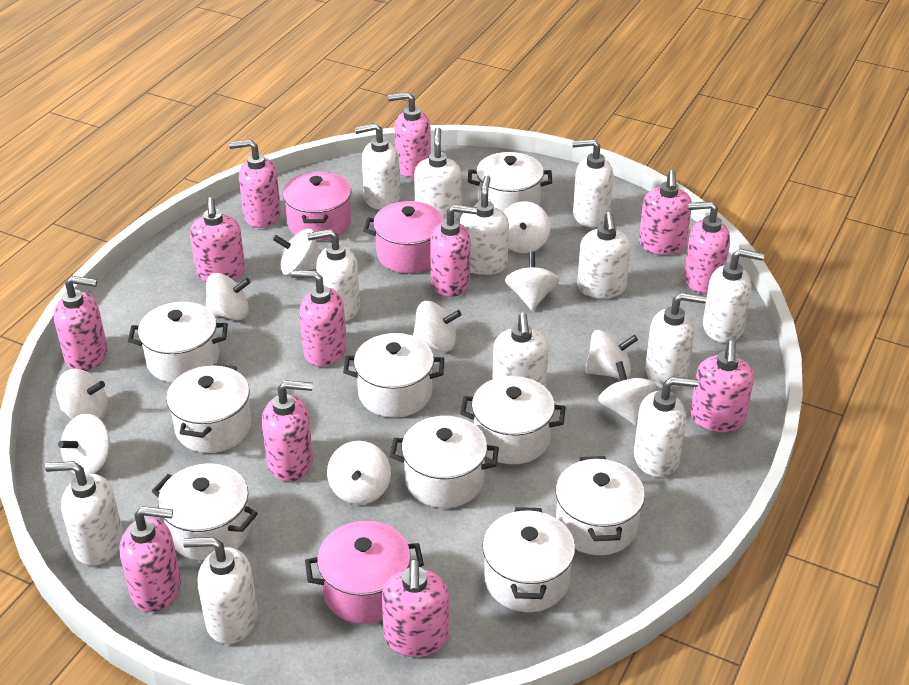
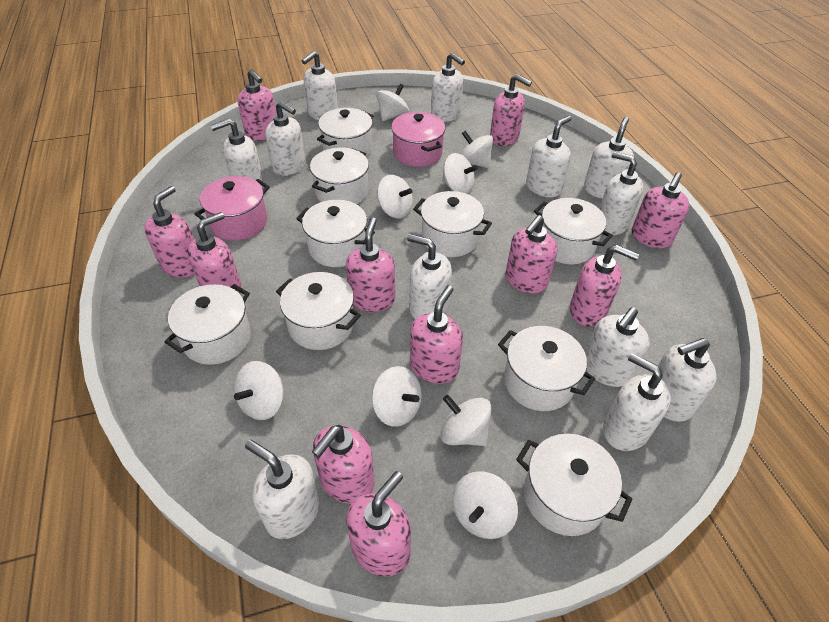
pink pot: 3 -> 2
pink soap dispenser: 12 -> 11
white spinning top: 10 -> 8

